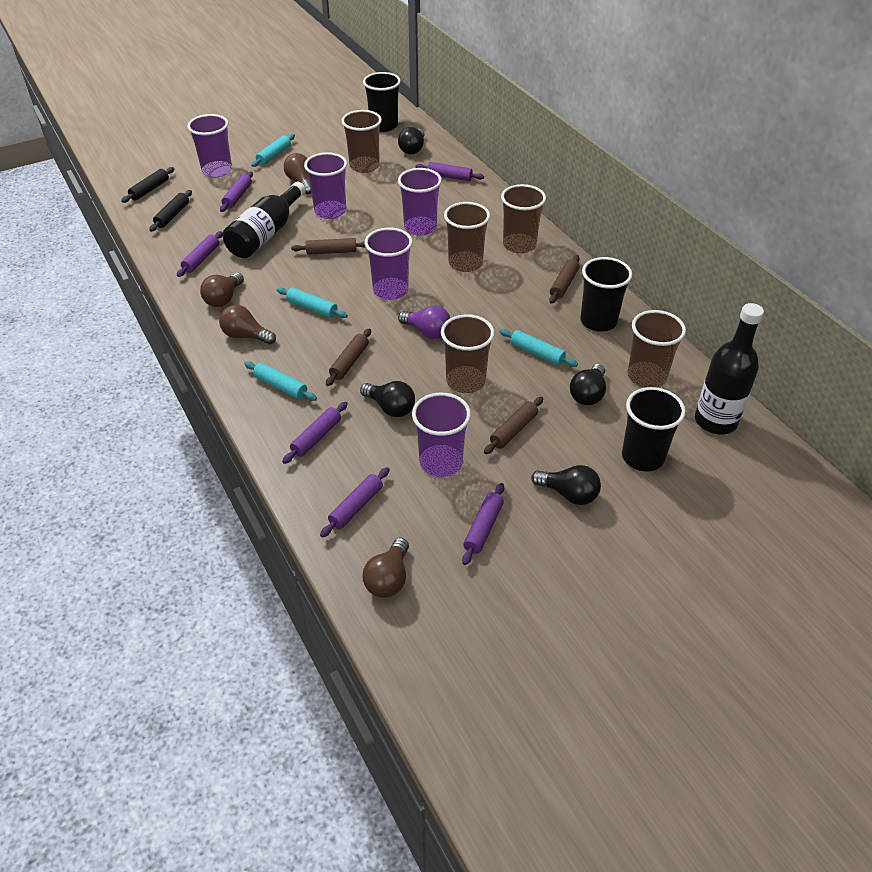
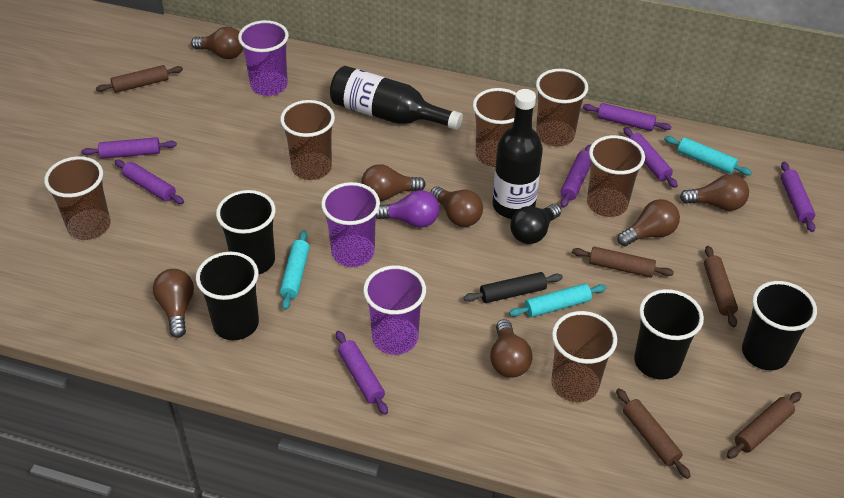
black cup: 3 -> 4
black light bulb: 4 -> 1
black rolling pin: 2 -> 1
brown cup: 5 -> 6
brown light bulb: 4 -> 7
brown rolling pin: 4 -> 5
purple cup: 5 -> 3
purple rolling pin: 6 -> 7
turquoise rolling pin: 4 -> 3

